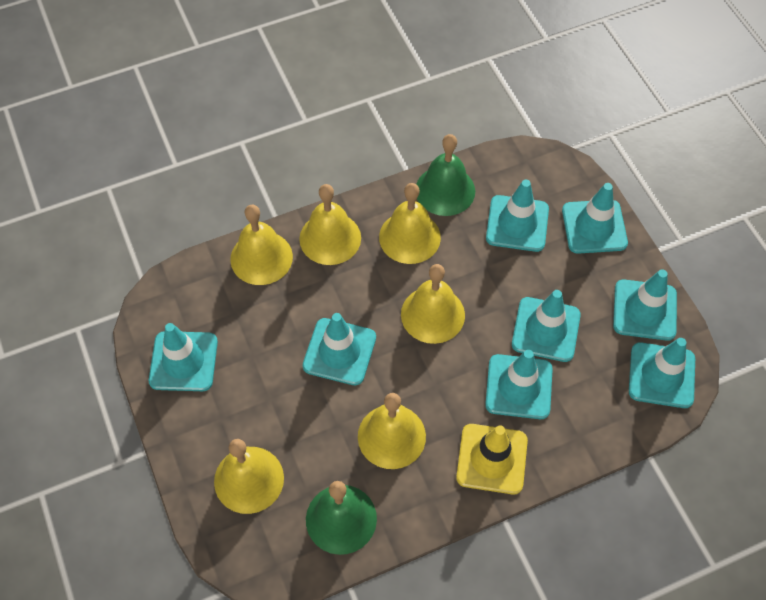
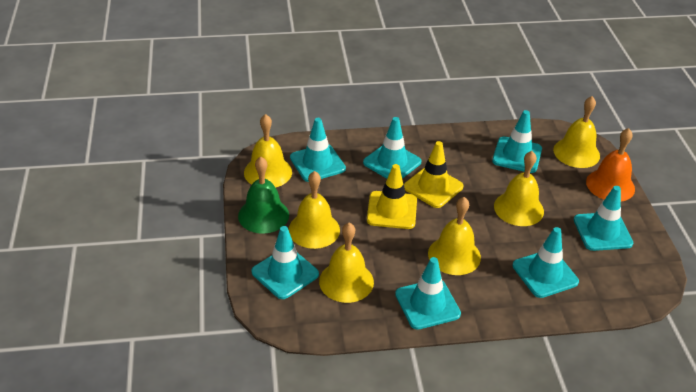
green bell: 2 -> 1
orange bell: 0 -> 1
turquoise traffic cone: 8 -> 7
yellow traffic cone: 1 -> 2

